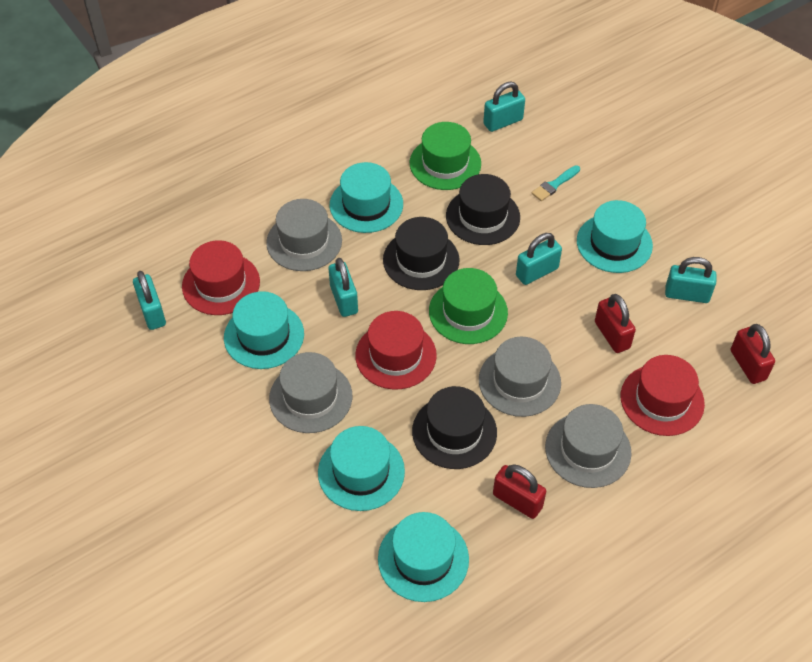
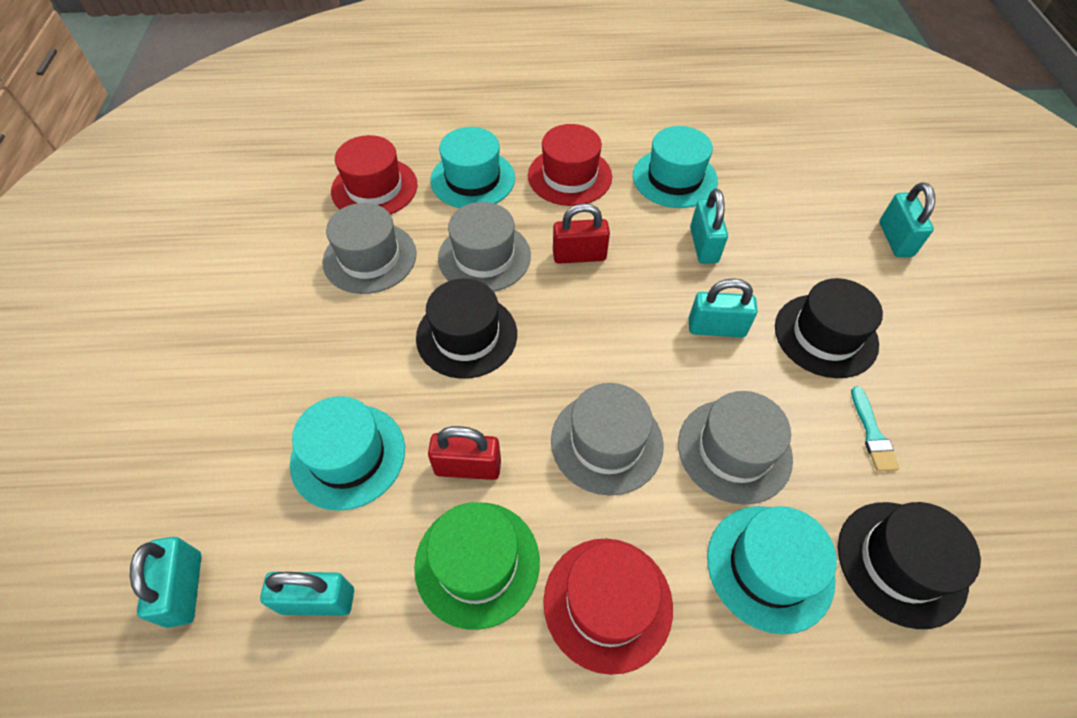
green hat: 2 -> 1
red padlock: 3 -> 2
turquoise hat: 5 -> 4

